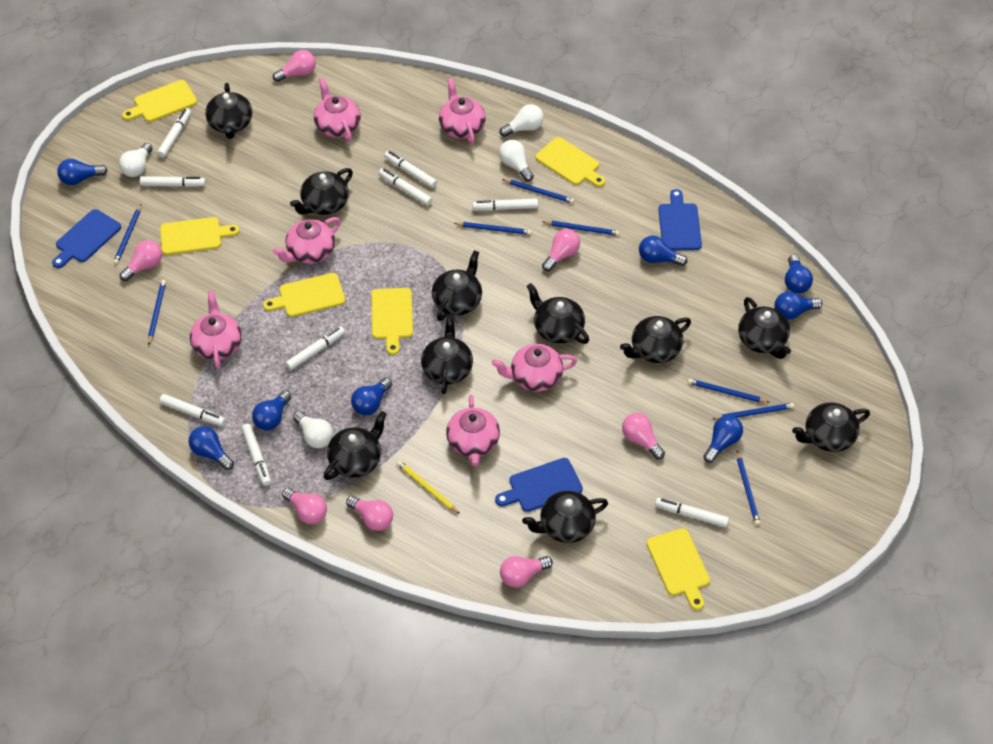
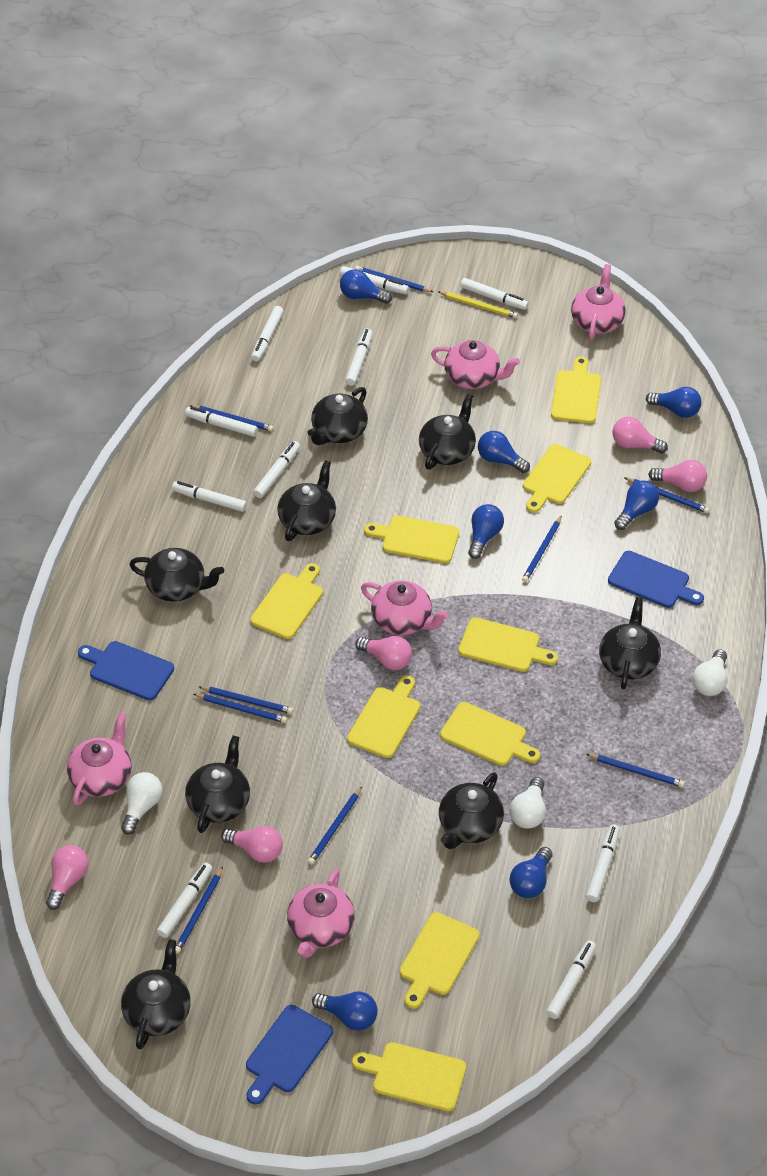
black teapot: 10 -> 8
blue light bulb: 8 -> 7
blue pencil: 8 -> 9
pink light bulb: 7 -> 5
pink teapot: 6 -> 5
white light bulb: 4 -> 3
white marker: 9 -> 10
yellow cutting board: 6 -> 9

